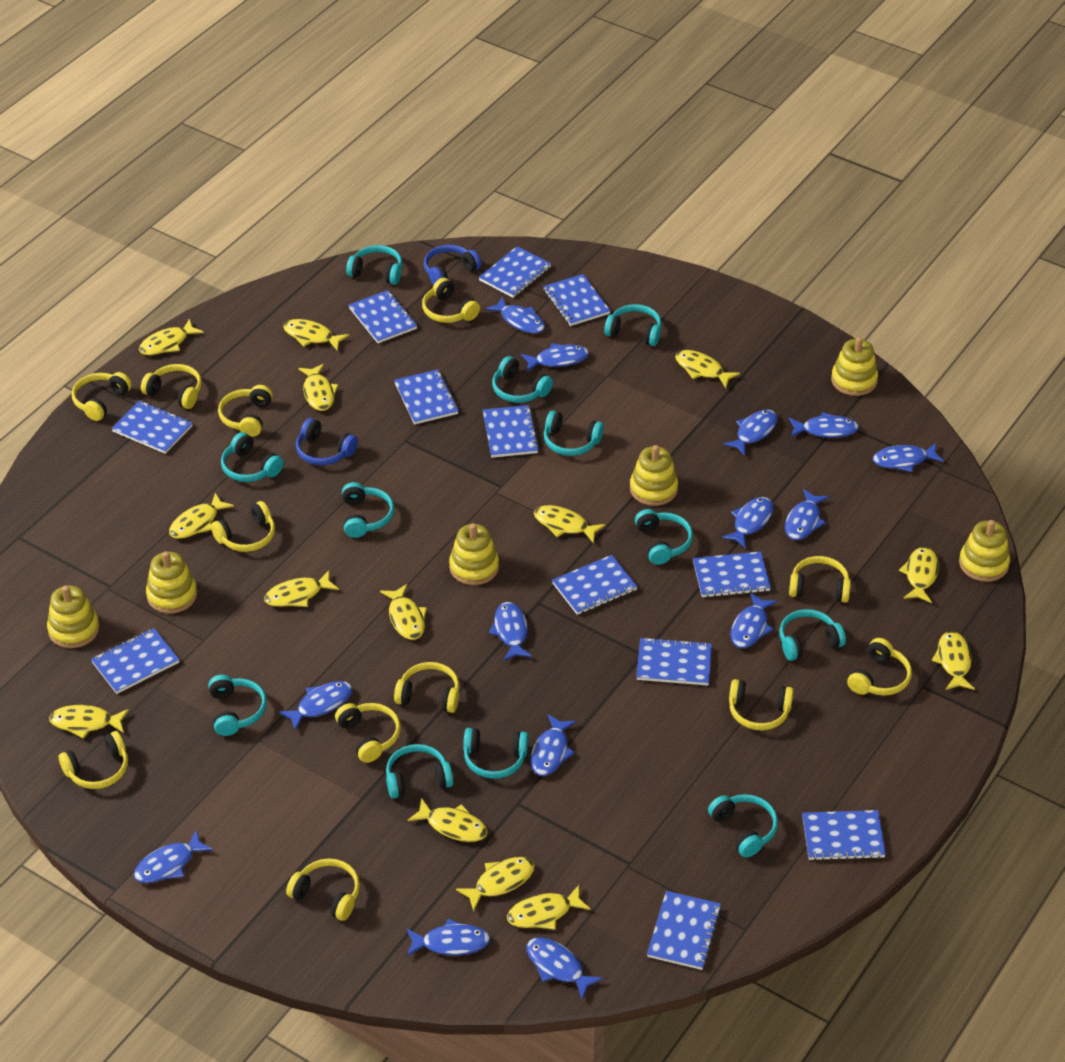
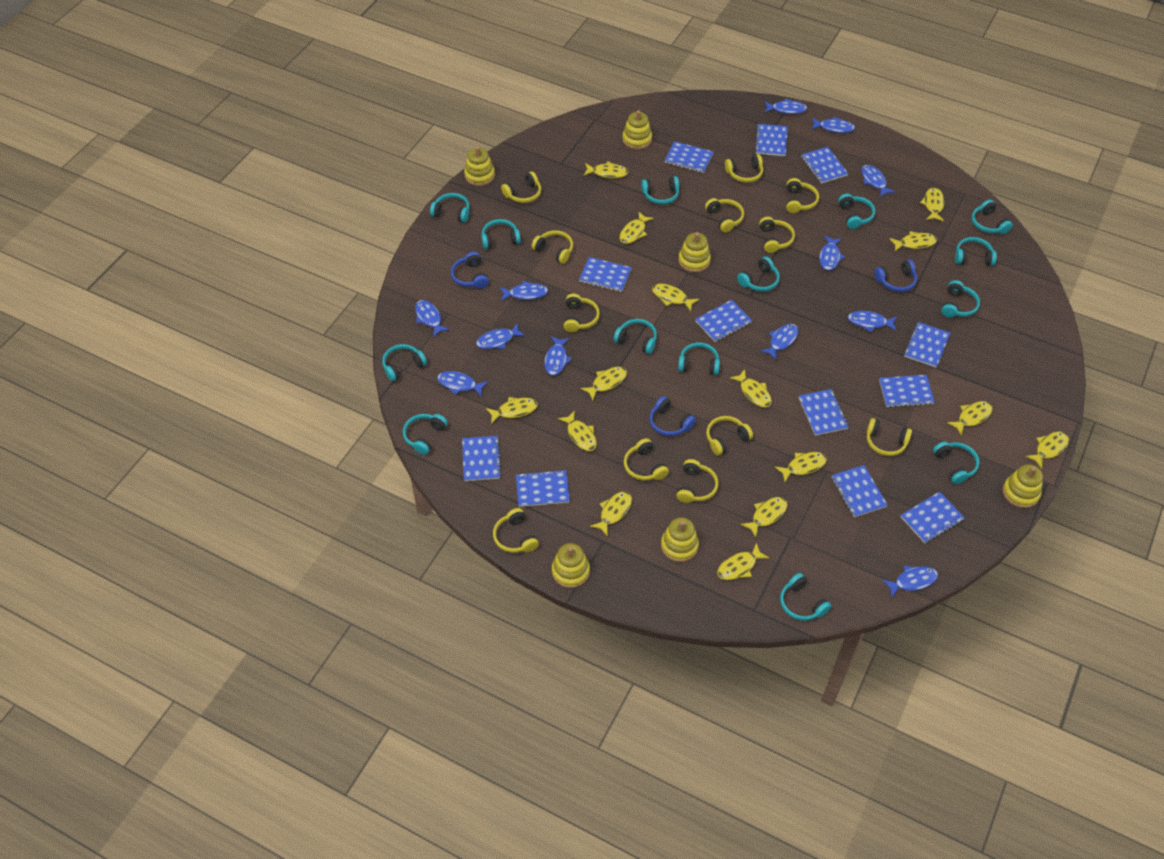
blue fish: 14 -> 12
blue headphones: 2 -> 3
turquoise headphones: 12 -> 14
yellow fish: 14 -> 15

